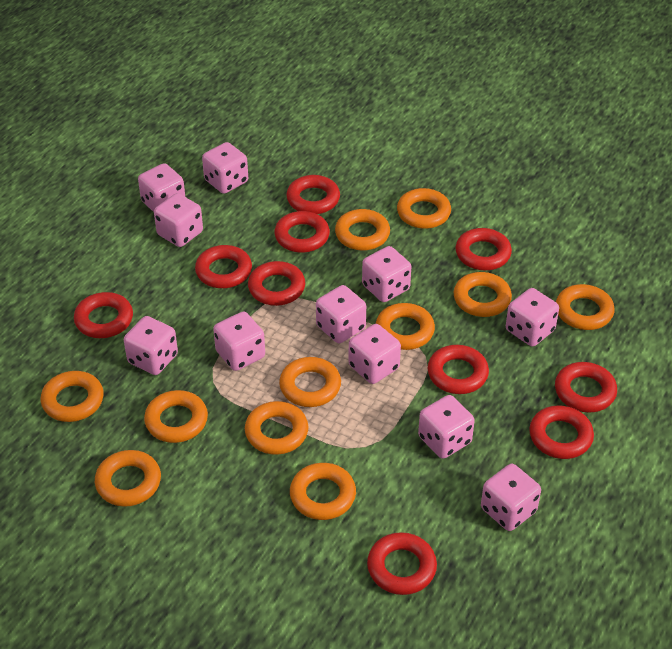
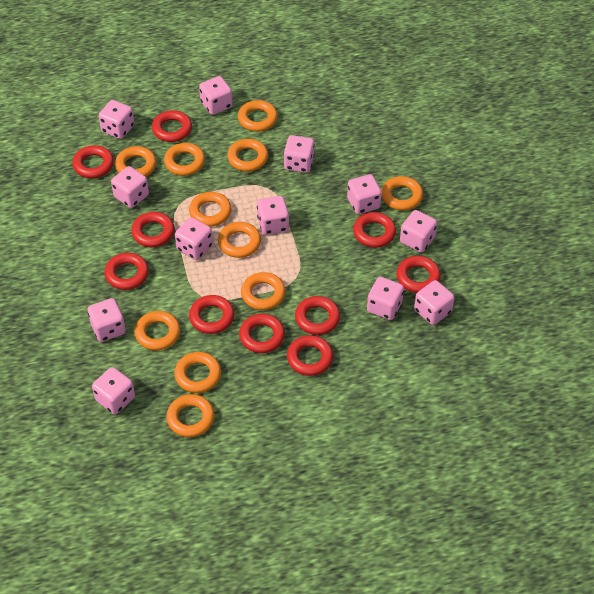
pink dice: 11 -> 12

